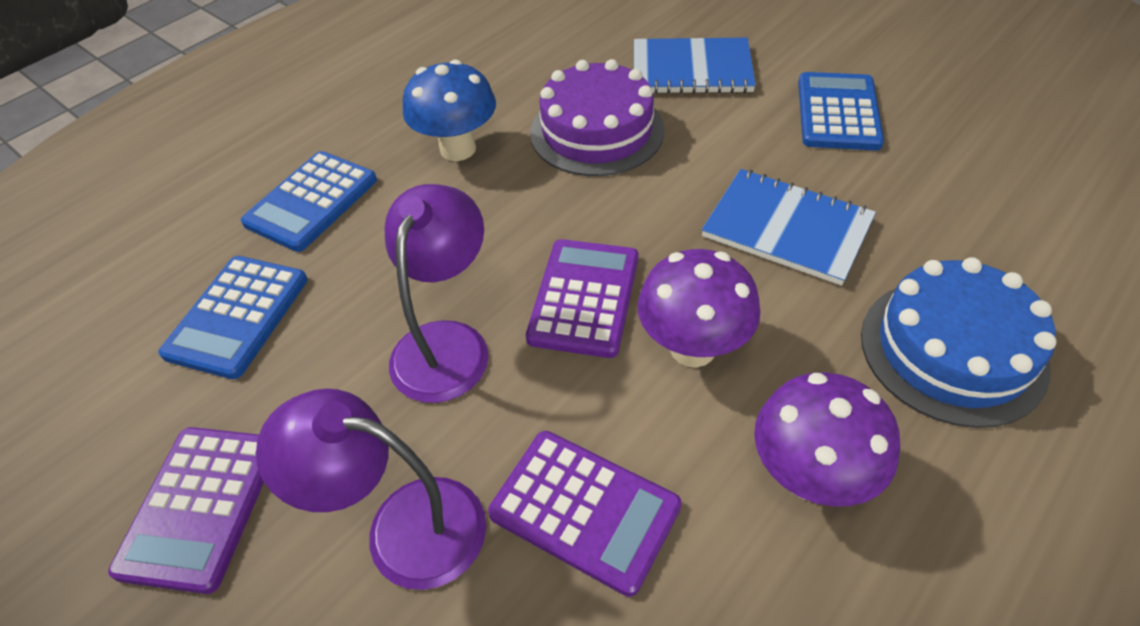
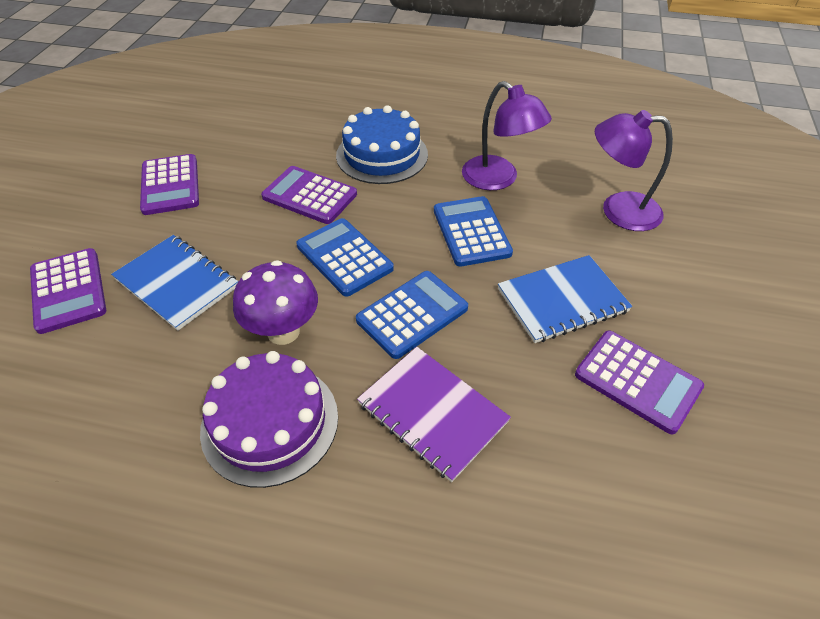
blue mushroom: 1 -> 0
purple calculator: 3 -> 4
purple mushroom: 2 -> 1
purple notebook: 0 -> 1

